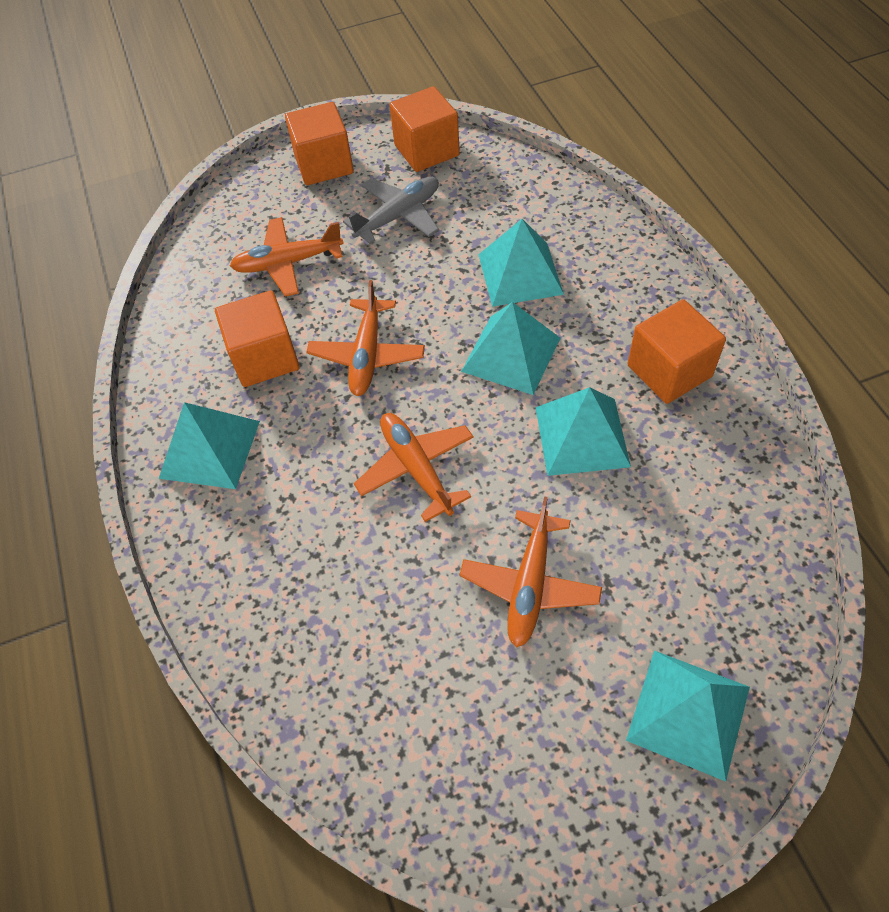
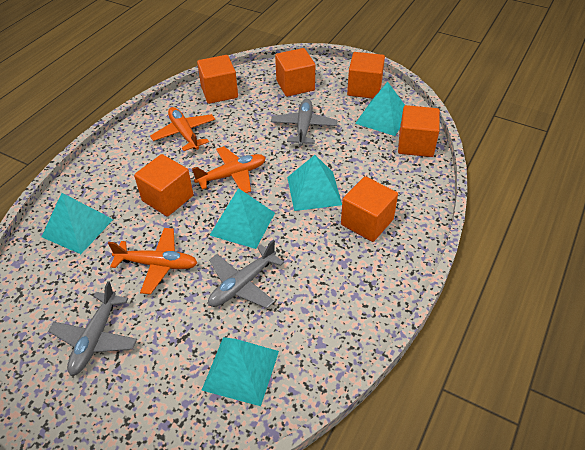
grey plane: 1 -> 3
orange cube: 4 -> 6
orange plane: 4 -> 3

